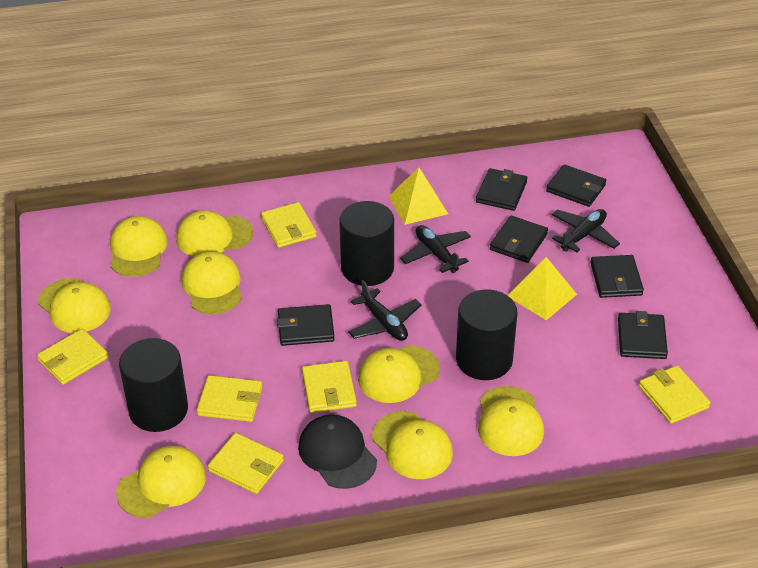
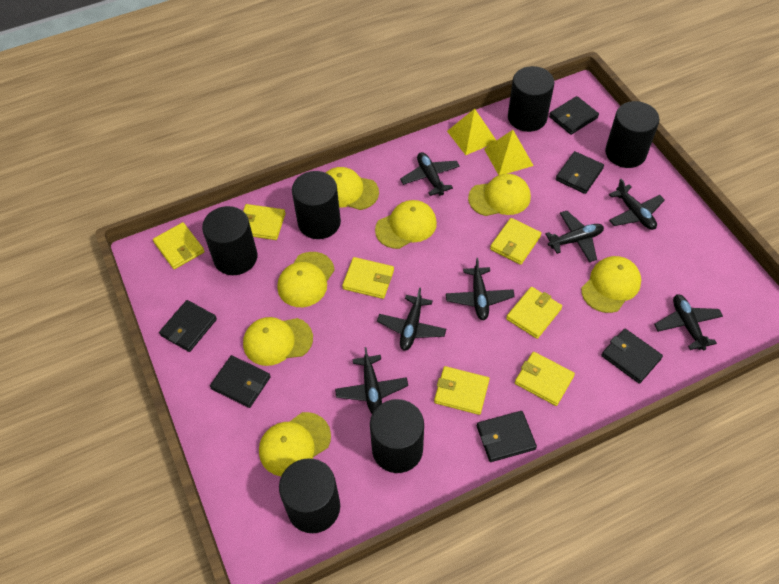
black cap: 1 -> 0
black cylinder: 3 -> 6
black plane: 3 -> 7
yellow cap: 8 -> 7
yellow wallet: 6 -> 7

